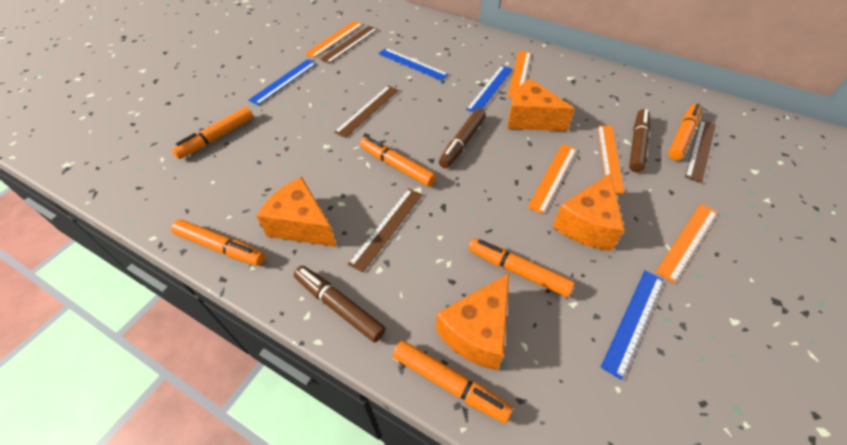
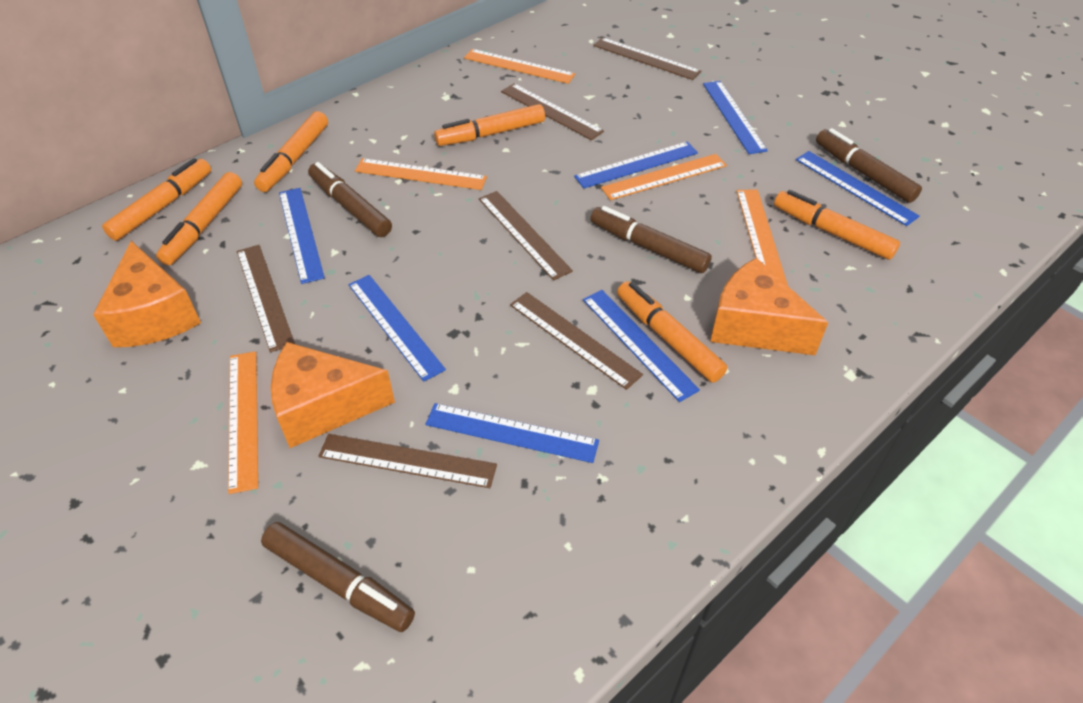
blue ruler: 4 -> 7
brown marker: 3 -> 4
brown ruler: 4 -> 6
orange cheese: 4 -> 3

